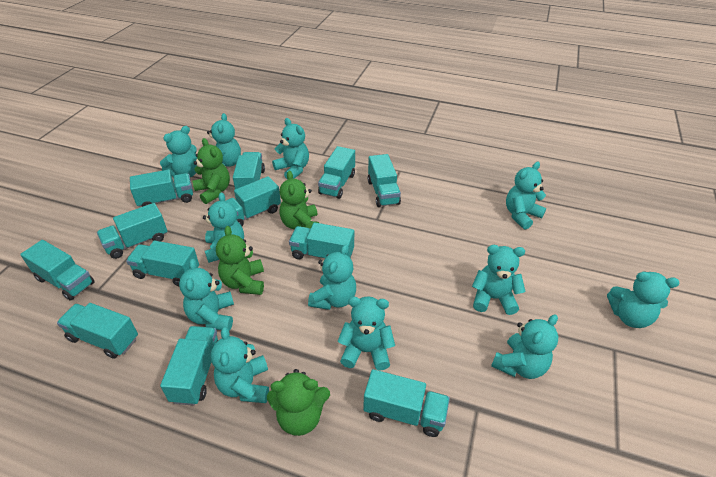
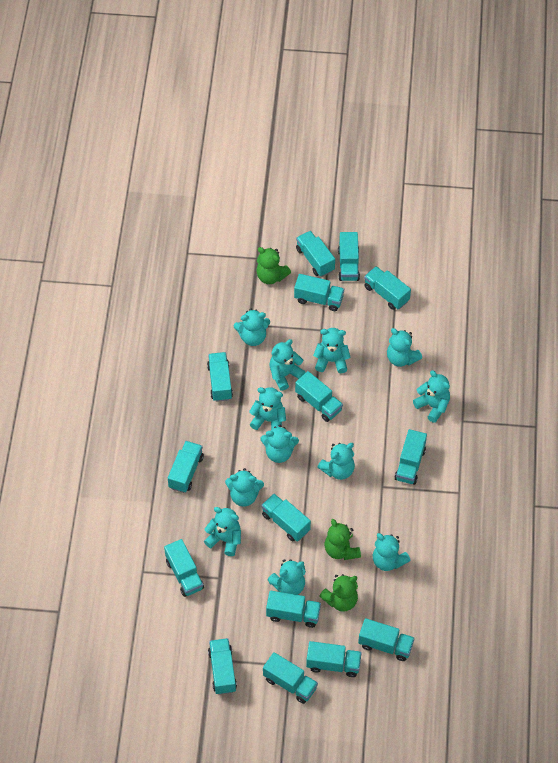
green teddy bear: 4 -> 3
turquoise truck: 12 -> 15

